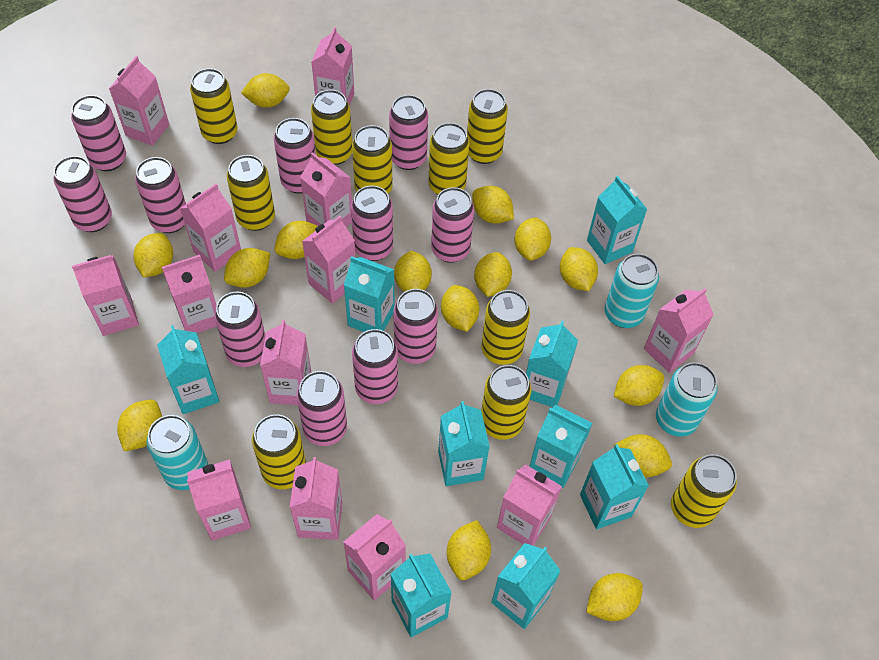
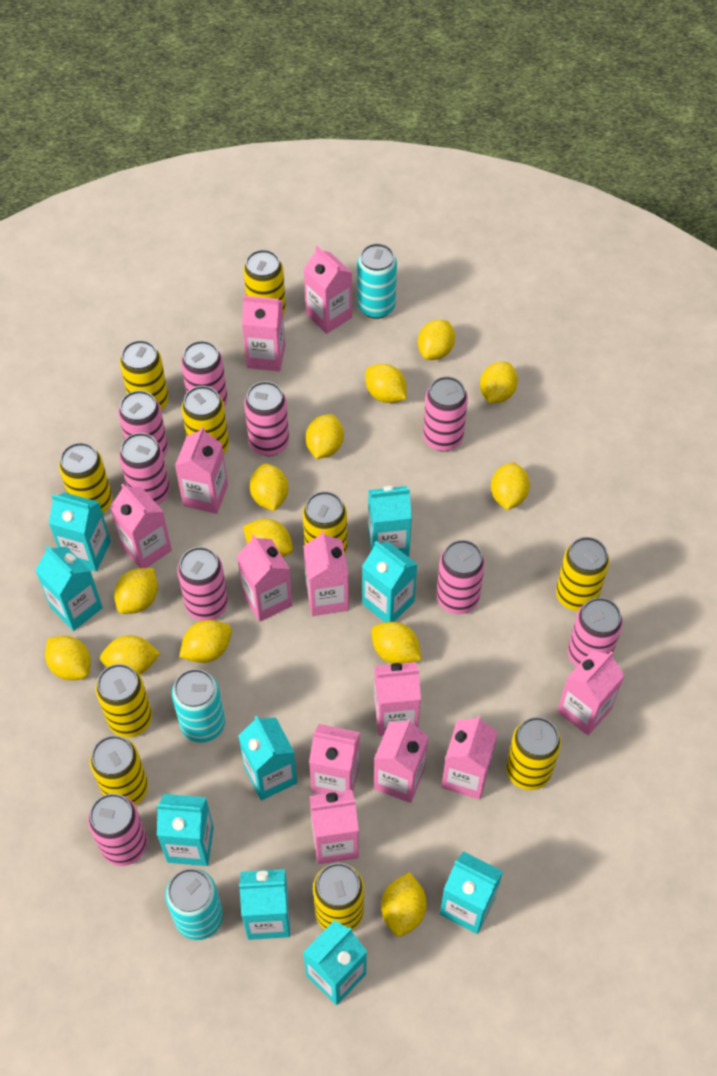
pink can: 11 -> 9
pink carton: 13 -> 12
yellow lemon: 15 -> 13

